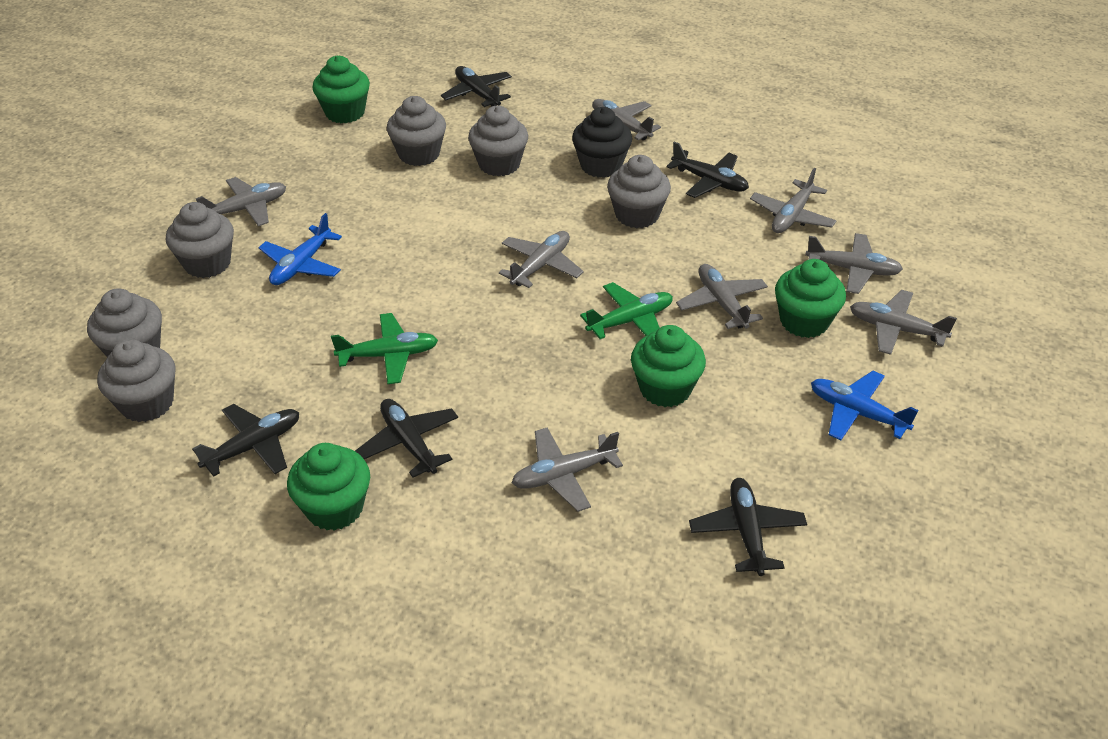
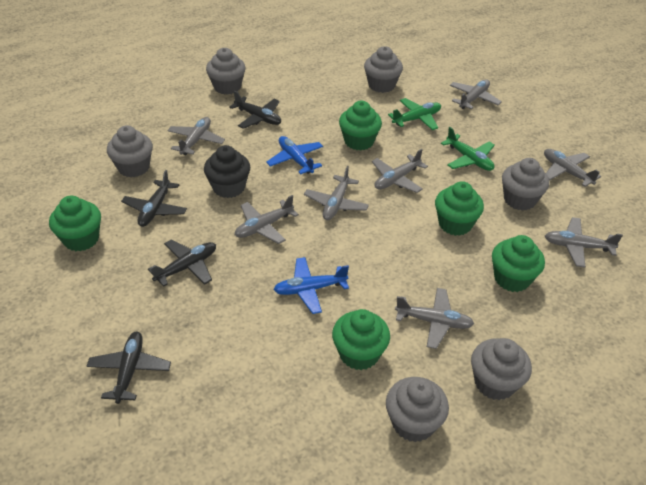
black plane: 5 -> 4
green cupcake: 4 -> 5

